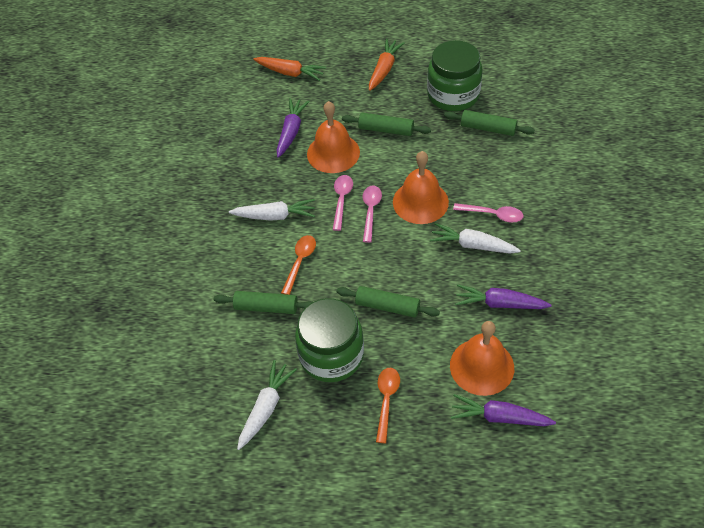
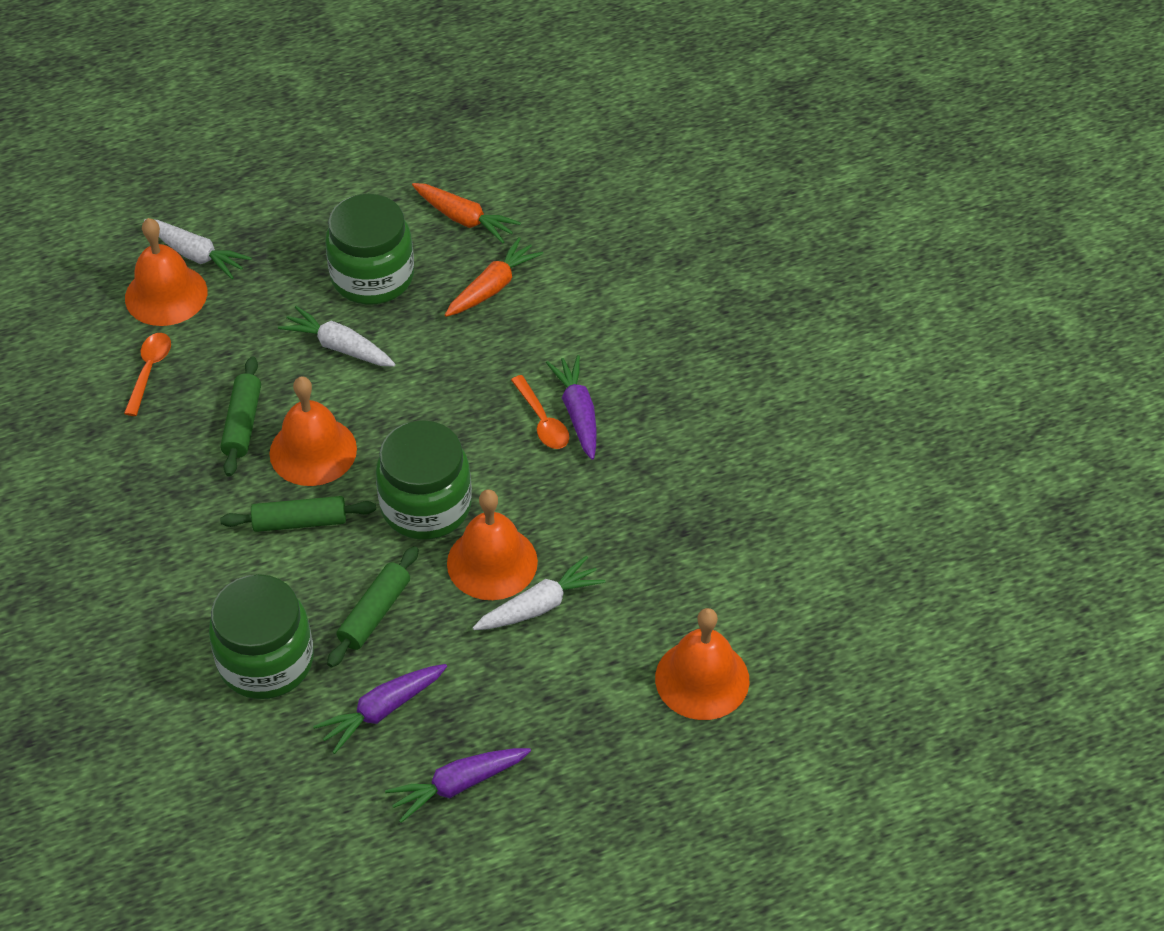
green jar: 2 -> 3
green rolling pin: 4 -> 3
orange bell: 3 -> 4
pink spoon: 3 -> 0

